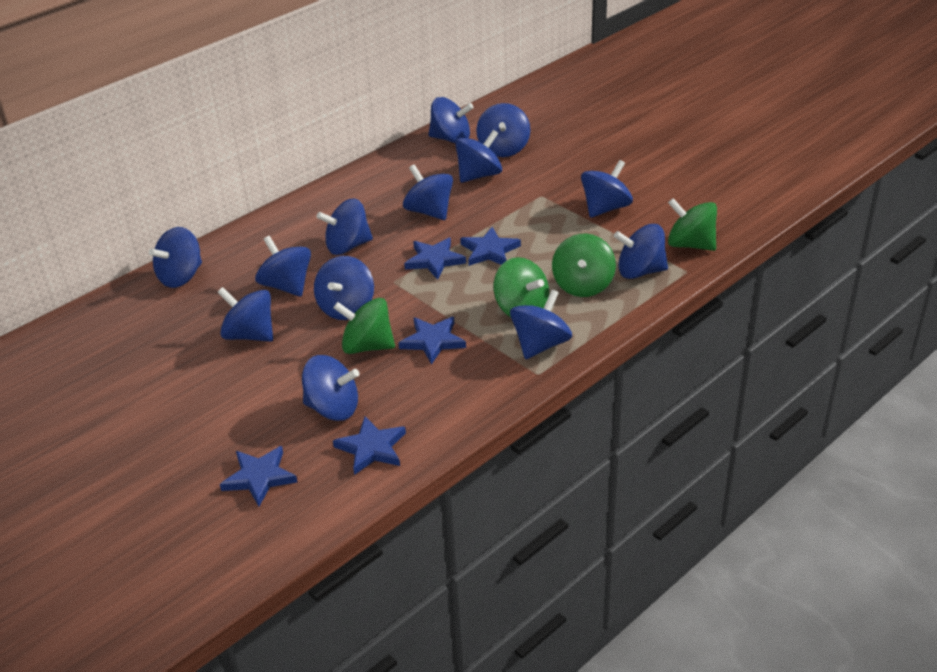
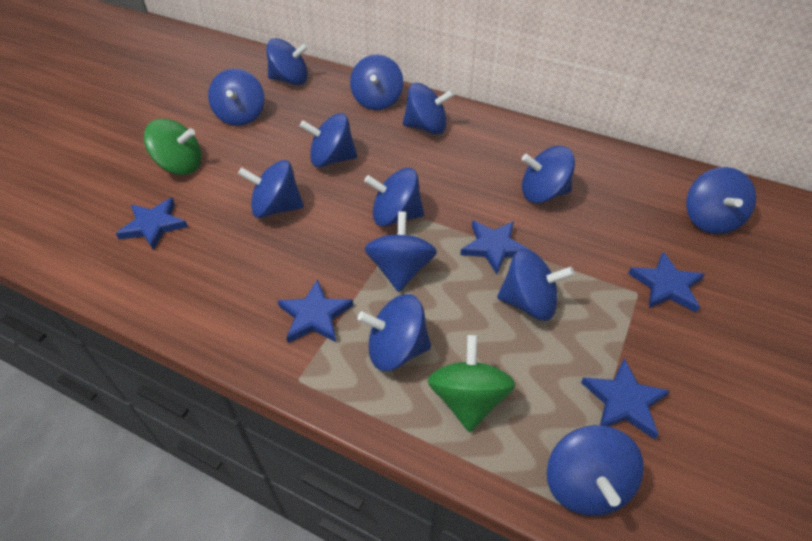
green spinning top: 4 -> 2

